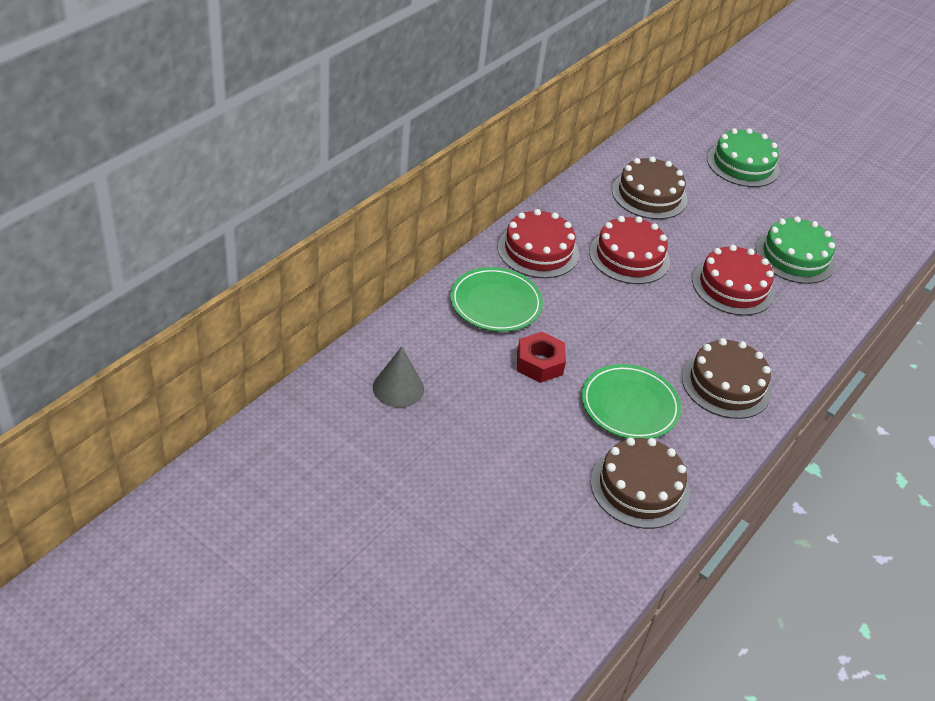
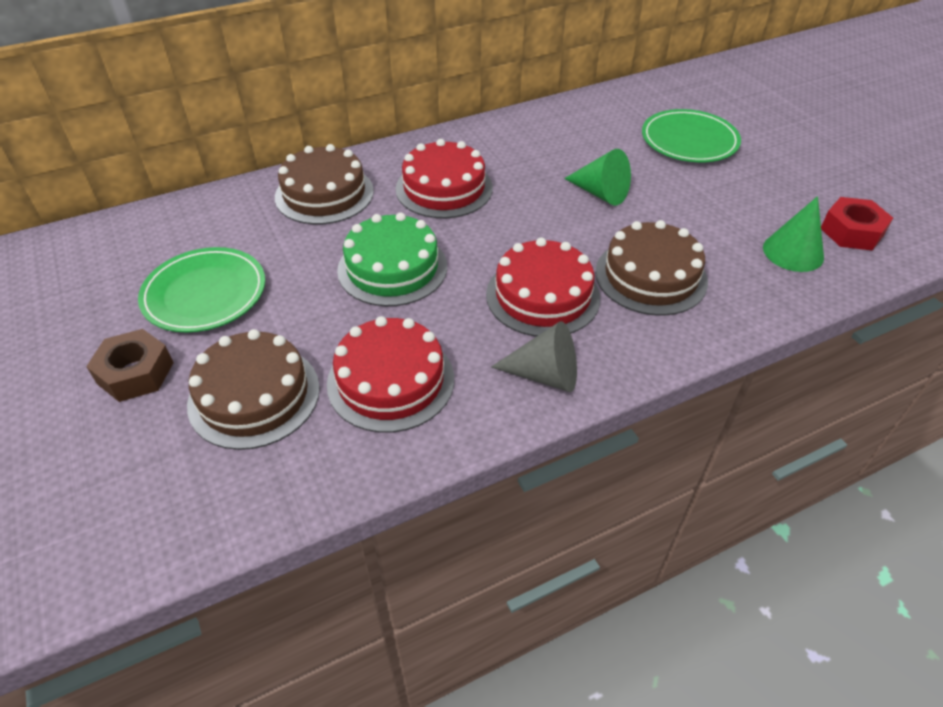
brown nut: 0 -> 1
green cake: 2 -> 1
green cone: 0 -> 2

